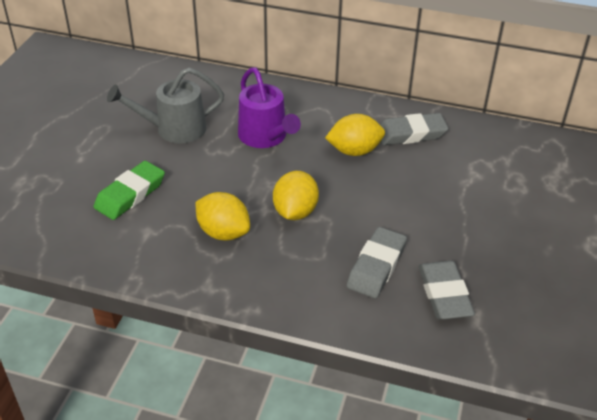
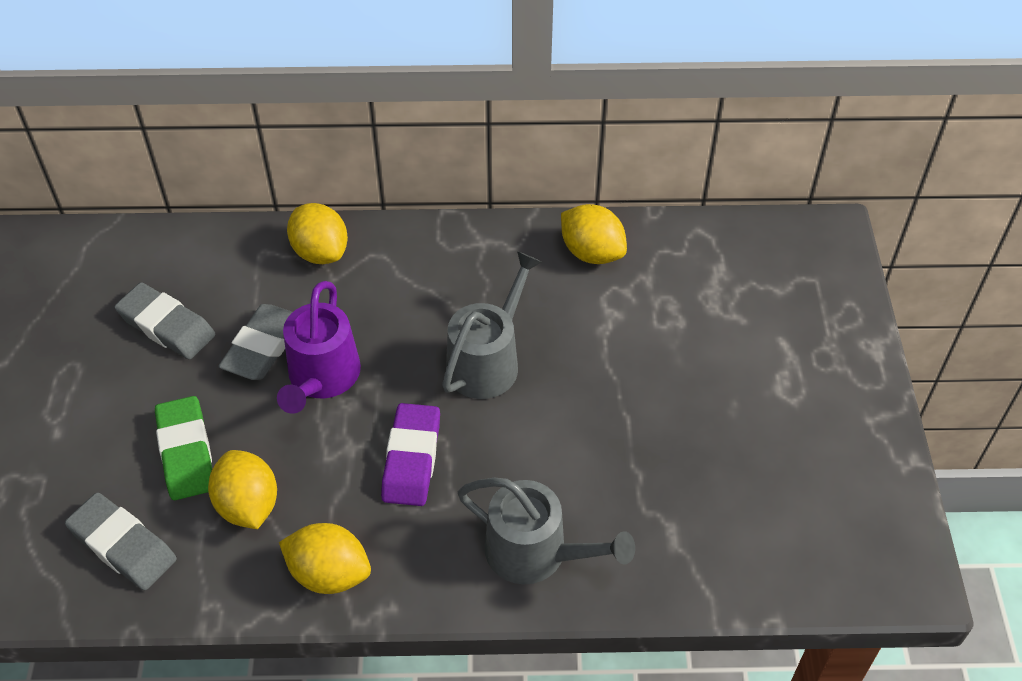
grey watering can: 1 -> 2
purple eraser: 0 -> 1
yellow lemon: 3 -> 4

